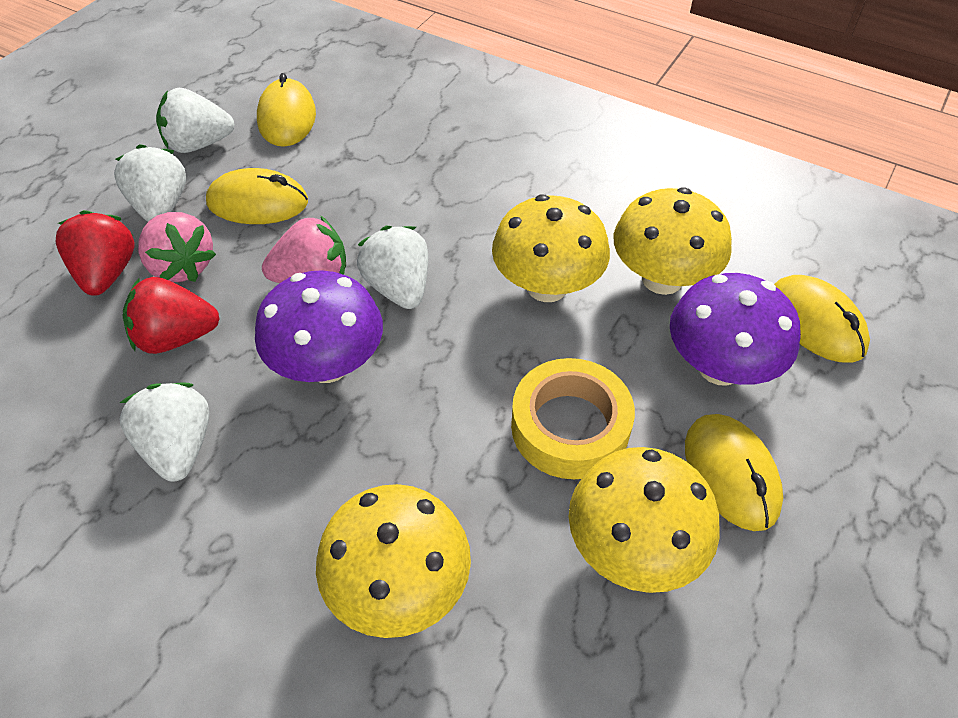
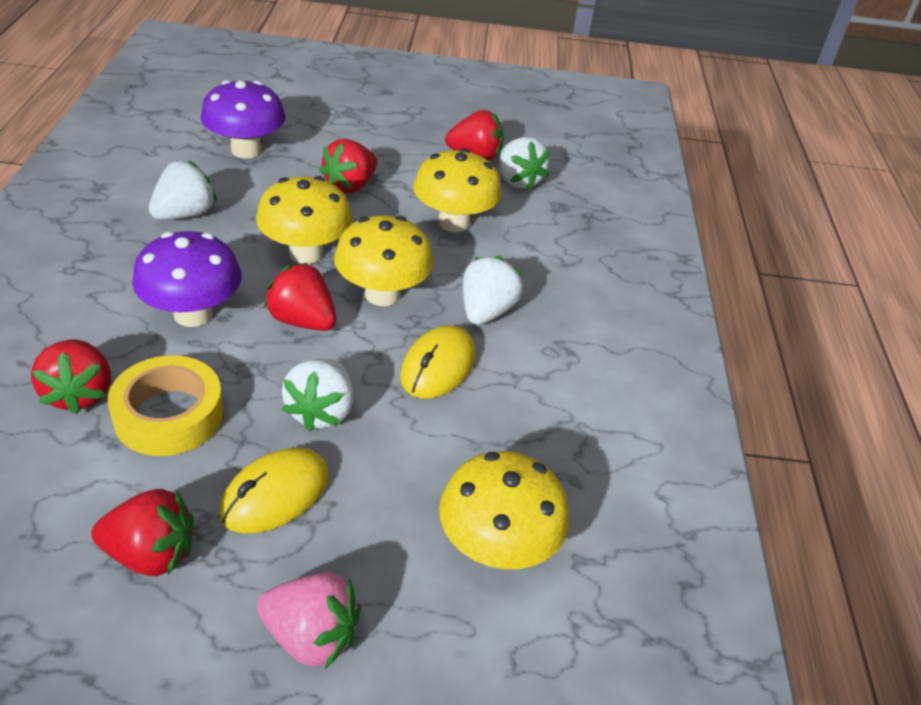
pink strawberry: 2 -> 1
red strawberry: 2 -> 5
yellow mouse: 4 -> 2

